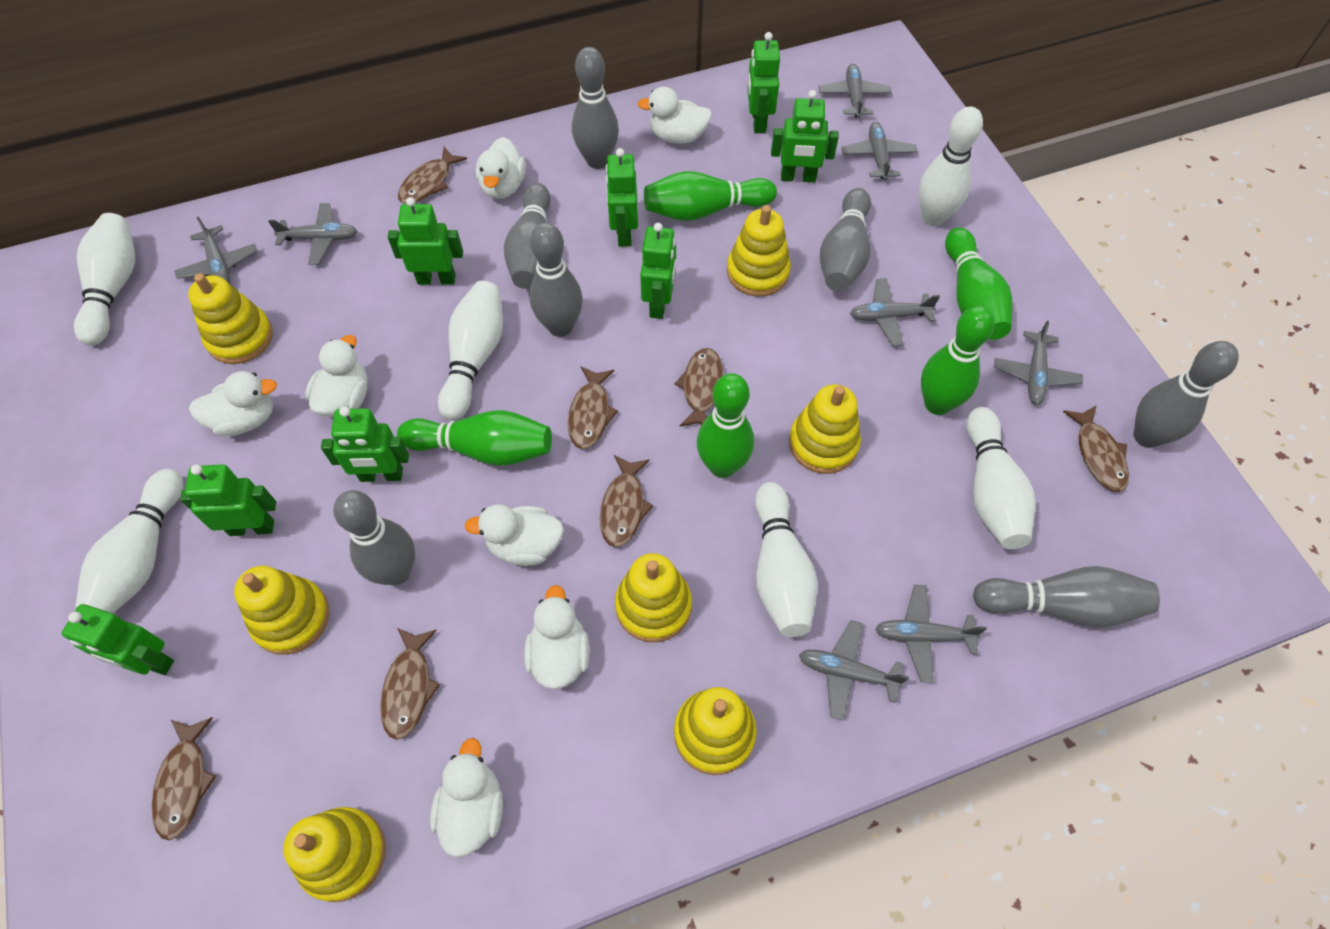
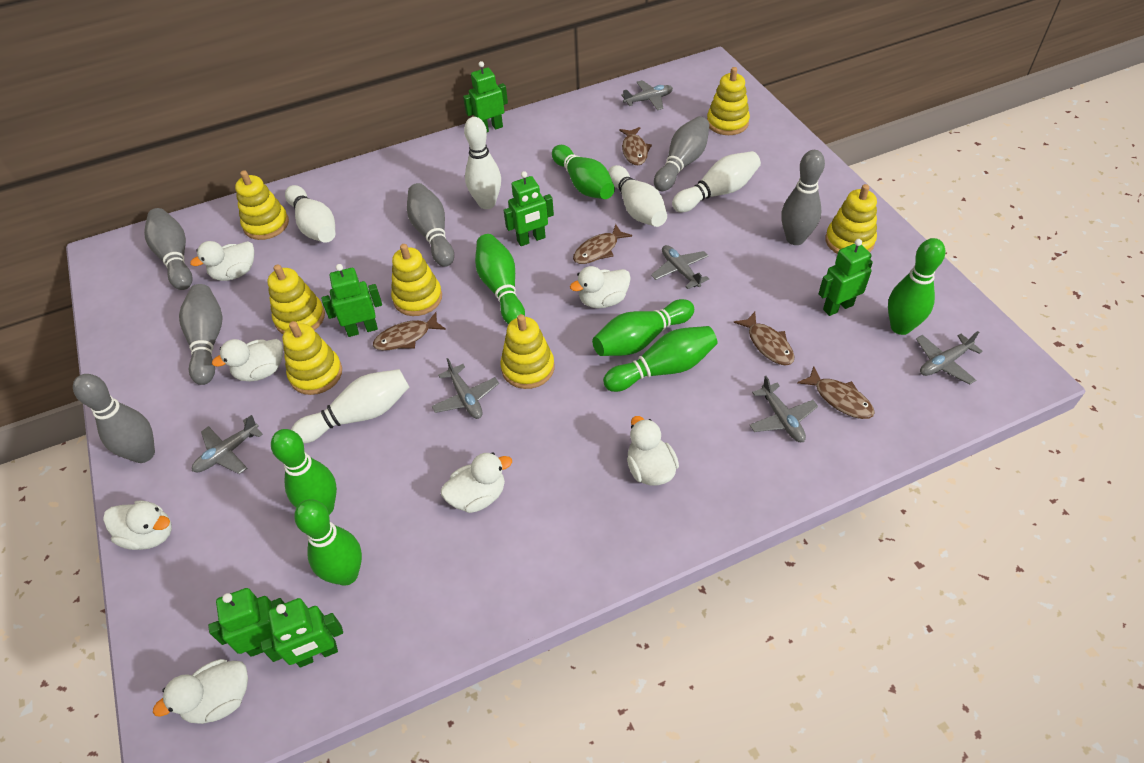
brown fish: 7 -> 5
green bowling pin: 5 -> 7
green robot: 8 -> 6
grey bowling pin: 7 -> 6
grey plane: 8 -> 6
white bowling pin: 6 -> 5

